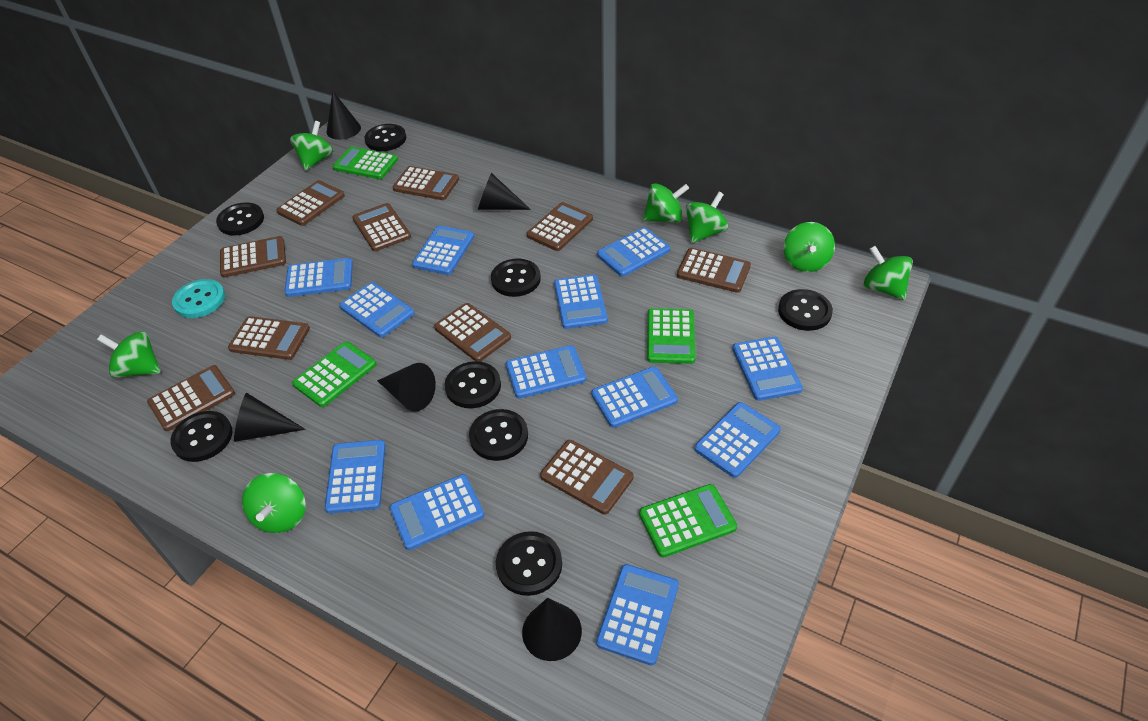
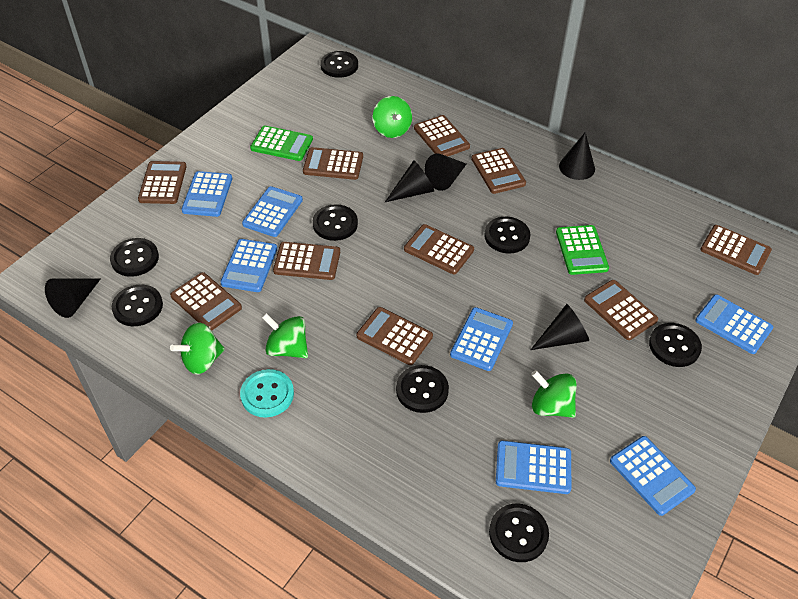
blue calculator: 12 -> 7
green calculator: 4 -> 2
green spinning top: 7 -> 4

